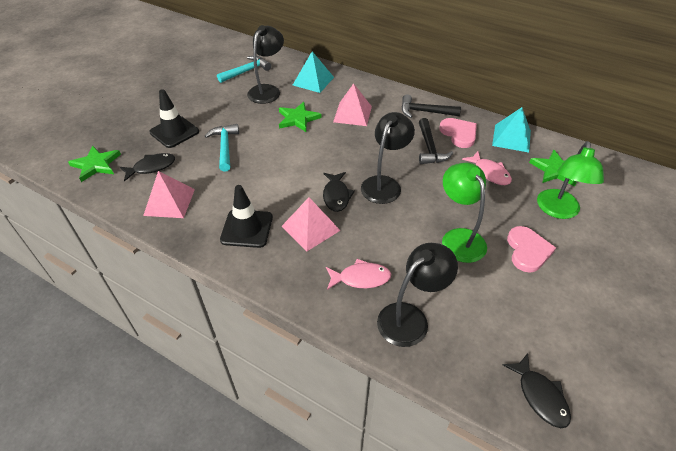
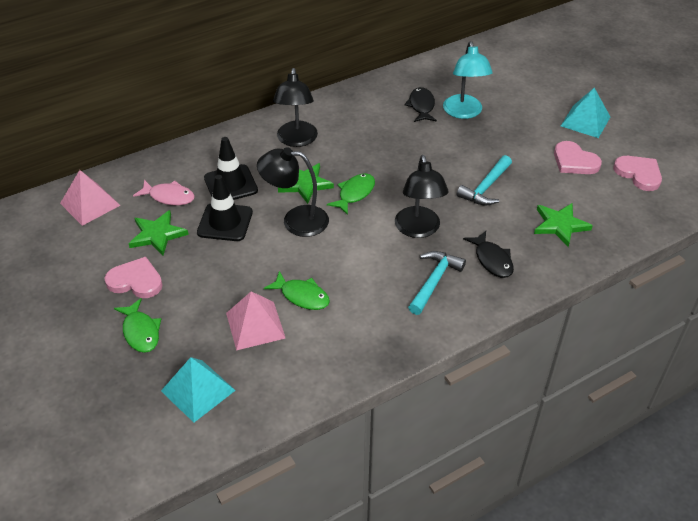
black fish: 3 -> 2
black hammer: 2 -> 0
green fish: 0 -> 3
green lamp: 2 -> 0
pink fish: 2 -> 1
pink heart: 2 -> 3
pink pyramid: 3 -> 2
turquoise lamp: 0 -> 1

